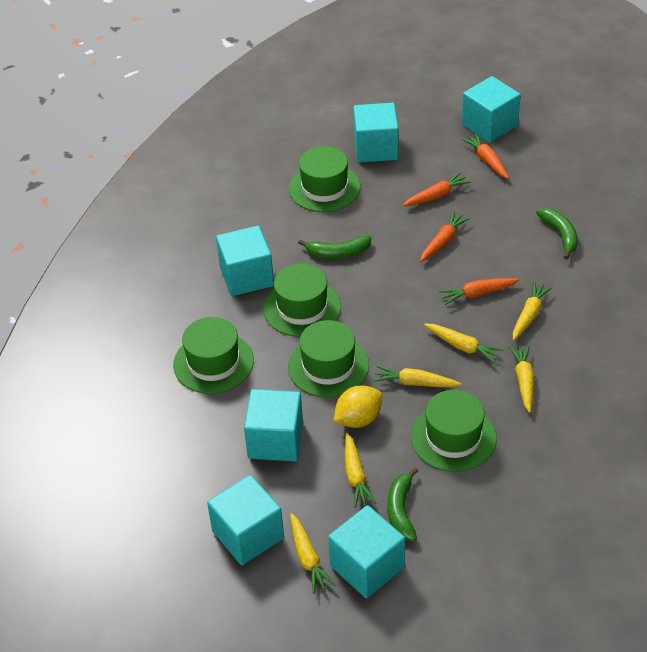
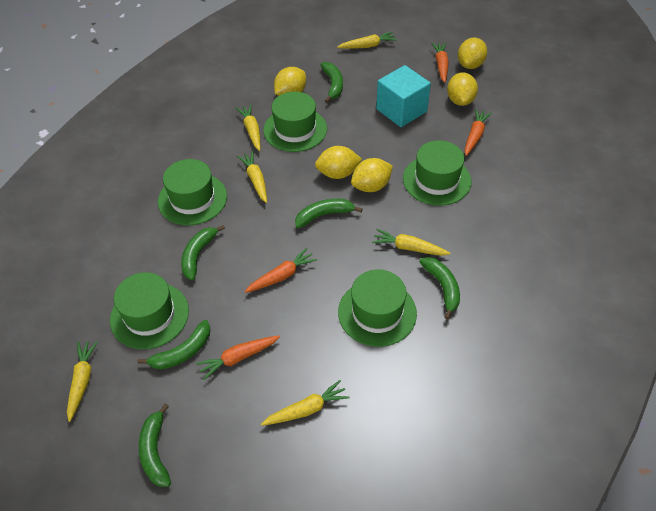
green banana: 3 -> 6
turquoise cube: 6 -> 1
yellow lemon: 1 -> 5

